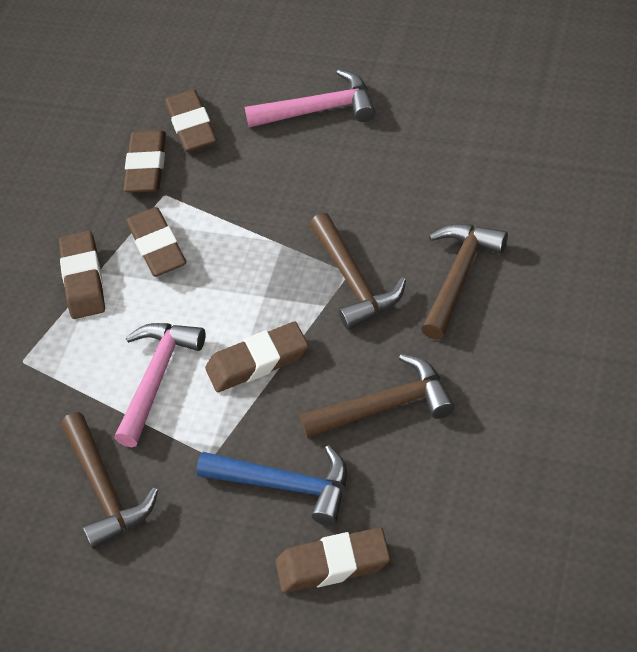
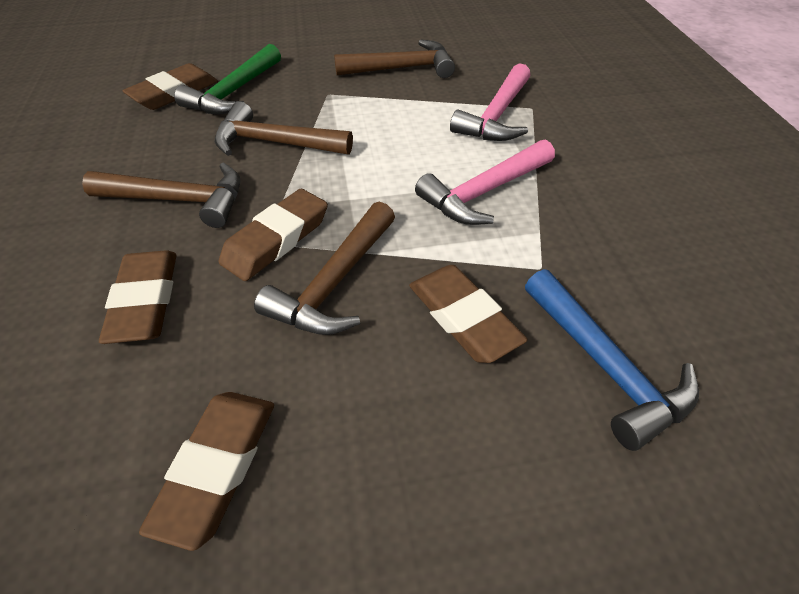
brown eraser: 6 -> 5
green hammer: 0 -> 1

